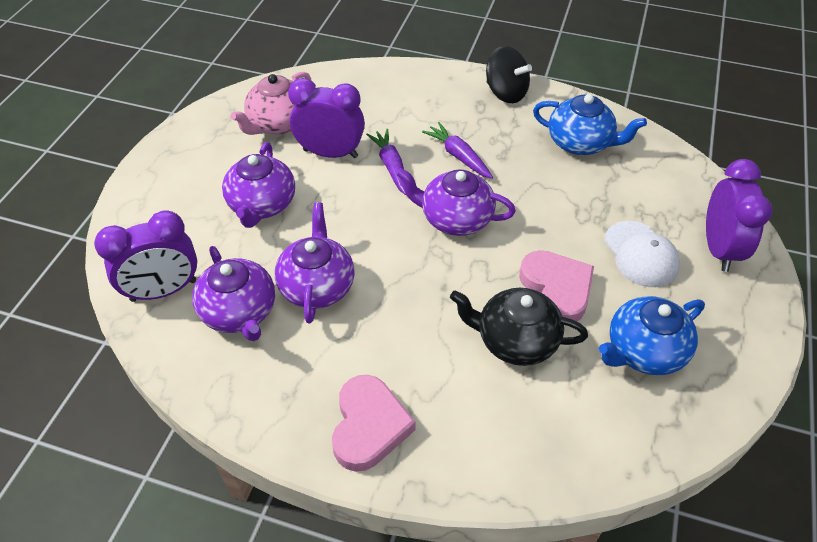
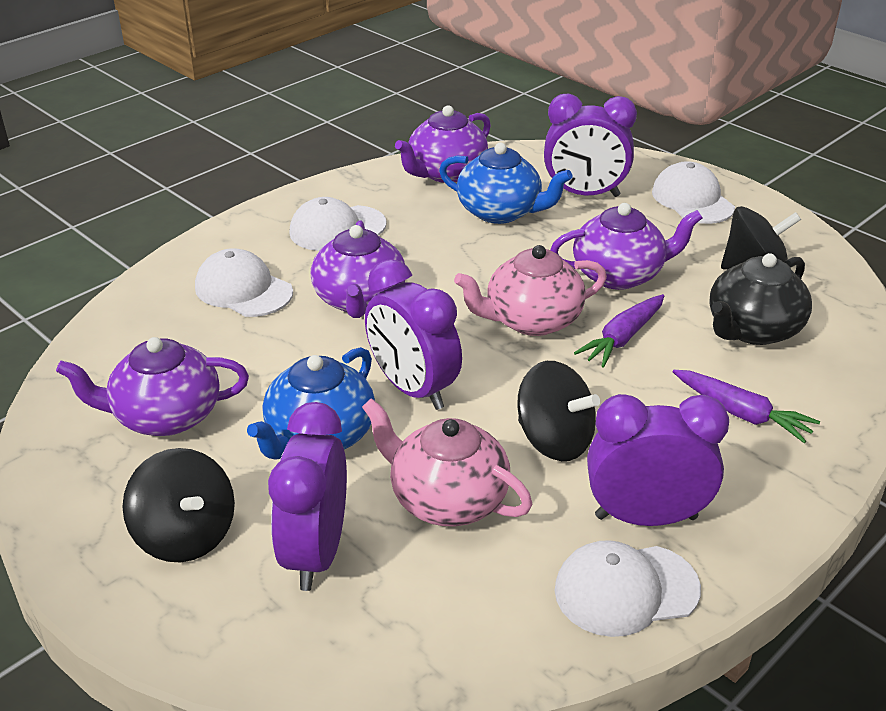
black spinning top: 1 -> 3
pink heart: 2 -> 0
pink teapot: 1 -> 2
purple clock: 3 -> 4
white cap: 1 -> 4

